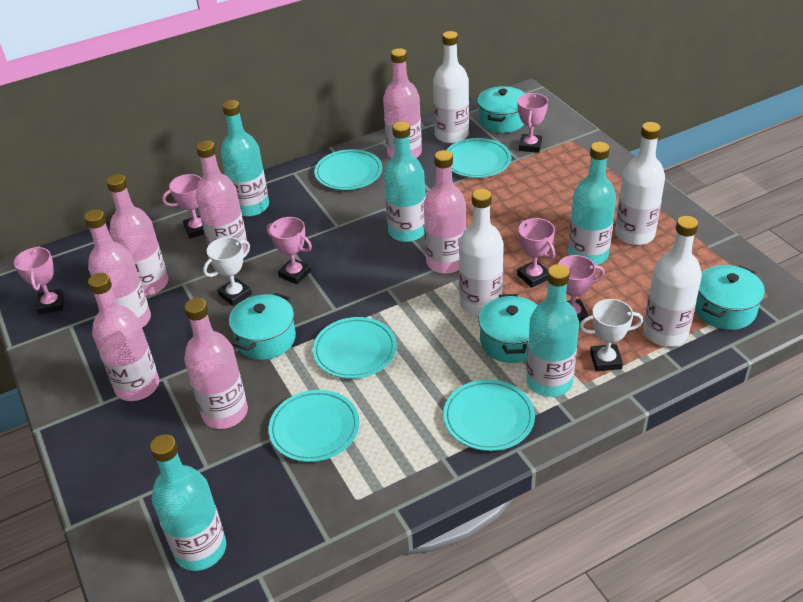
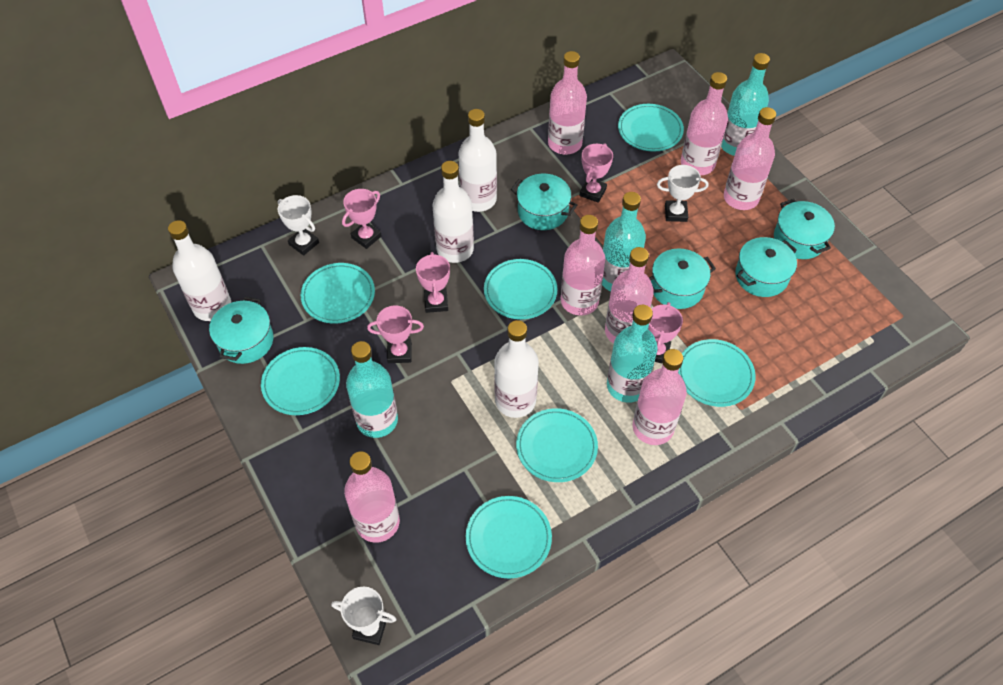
pink trophy: 6 -> 5
turquoise bottle: 5 -> 4
turquoise plate: 5 -> 7
turquoise pot: 4 -> 5
white trophy: 2 -> 3

